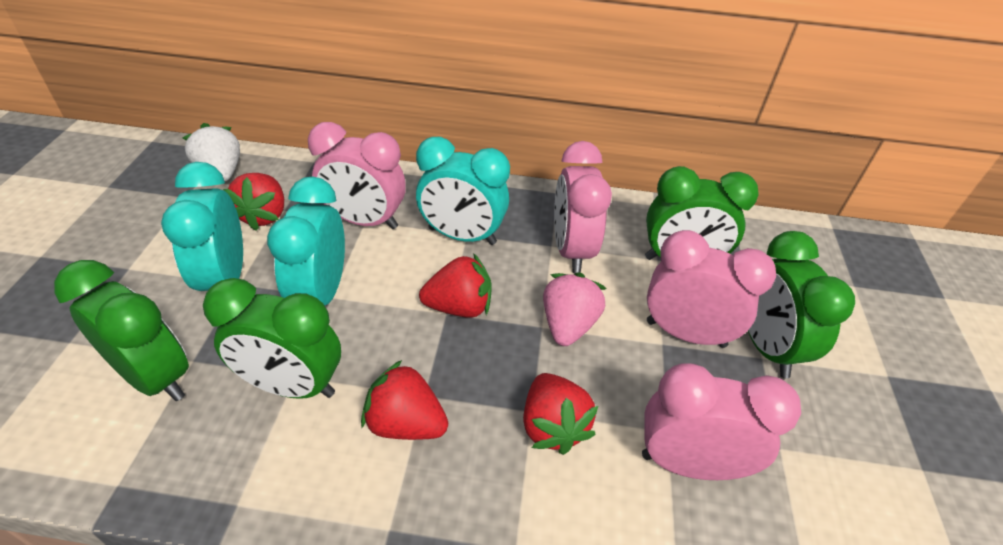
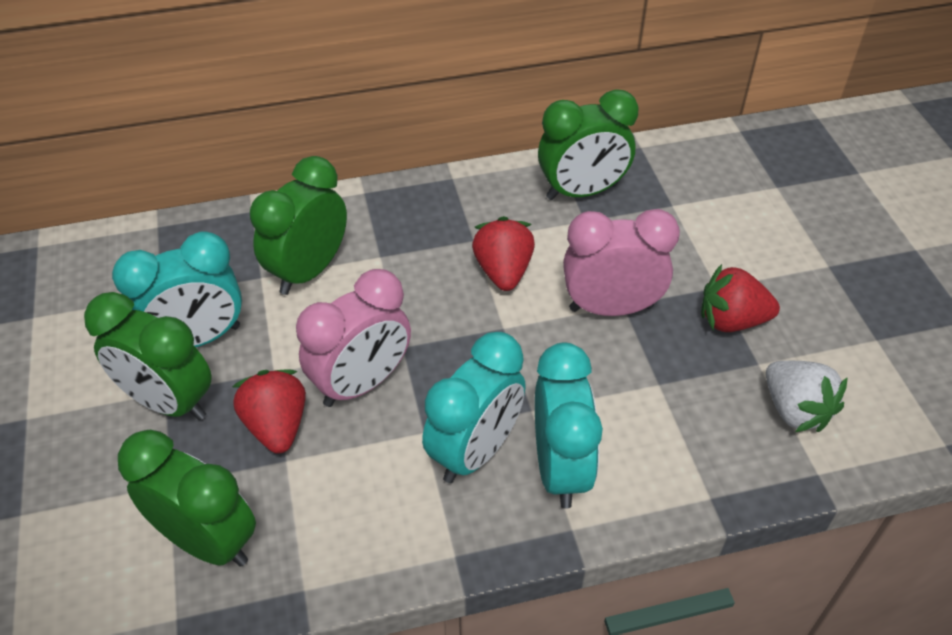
pink clock: 4 -> 2
pink strawberry: 1 -> 0
red strawberry: 4 -> 3

